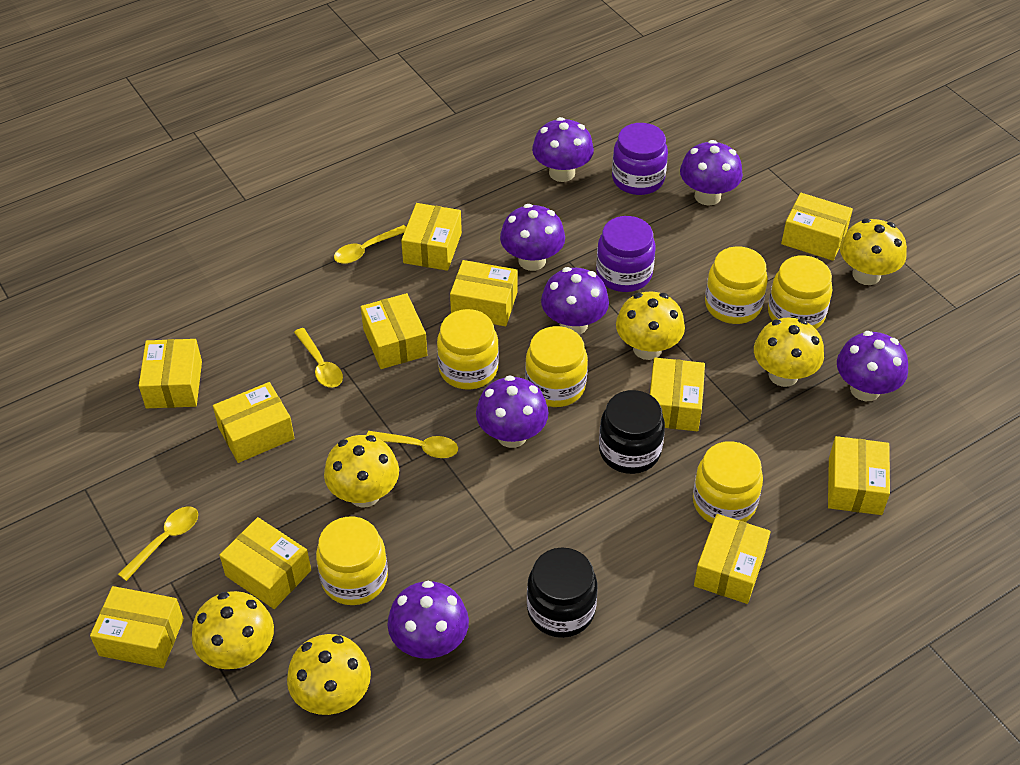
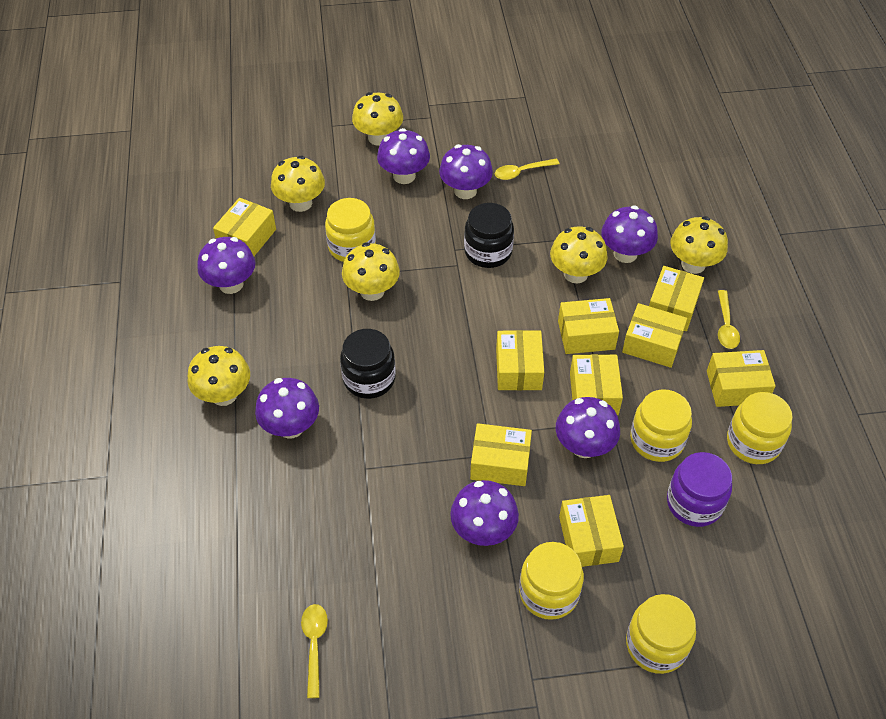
purple jar: 2 -> 1
yellow box: 11 -> 9
yellow jar: 6 -> 5
yellow spoon: 4 -> 3

